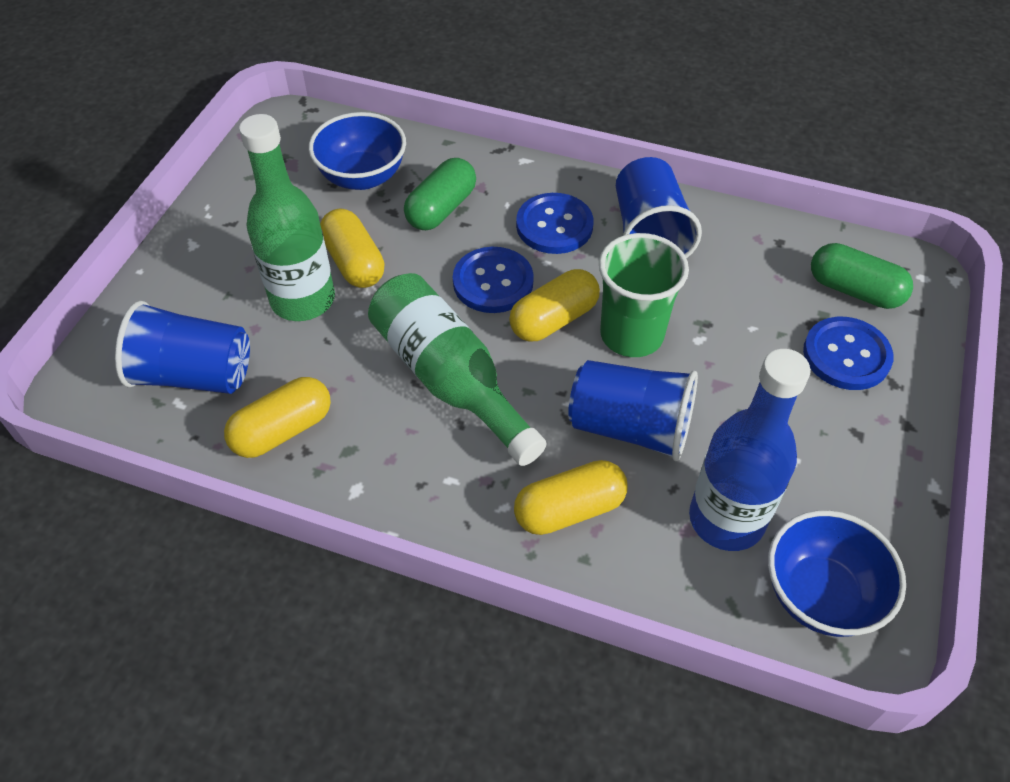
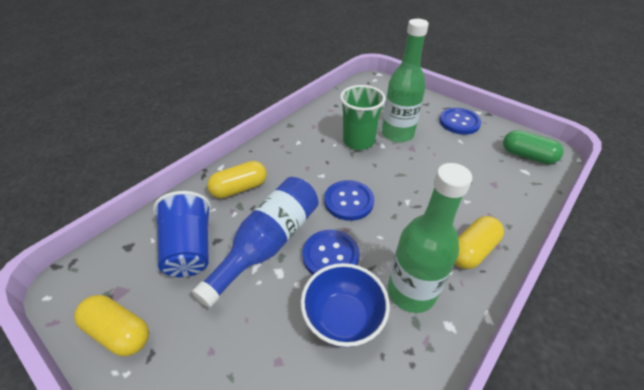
blue bowl: 2 -> 1
blue cup: 3 -> 1
green capsule: 2 -> 1
yellow capsule: 4 -> 3

